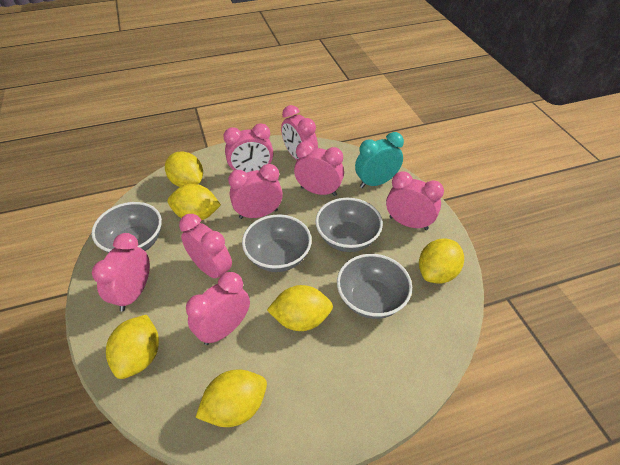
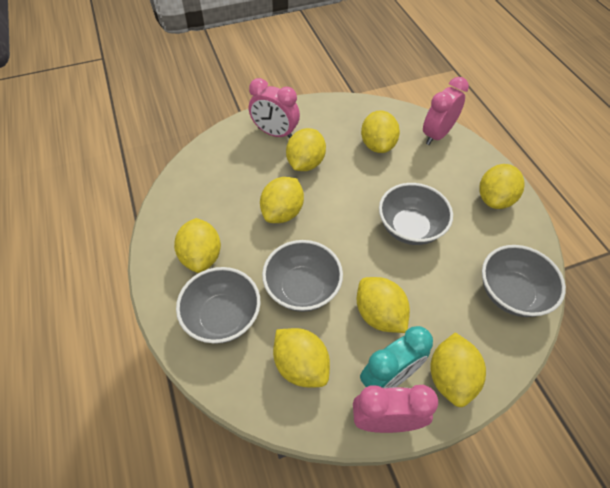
pink clock: 8 -> 3
yellow lemon: 6 -> 8

